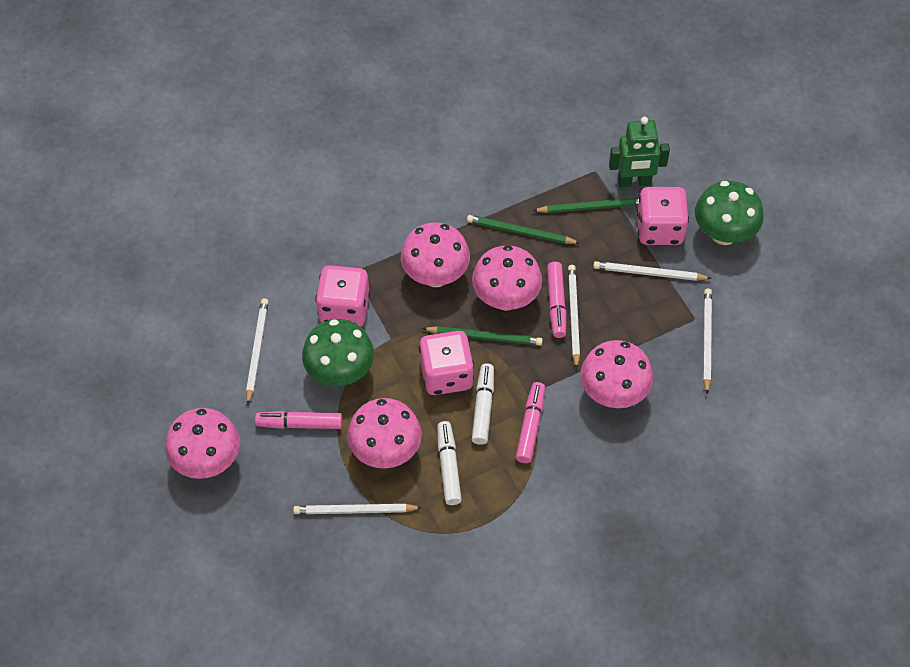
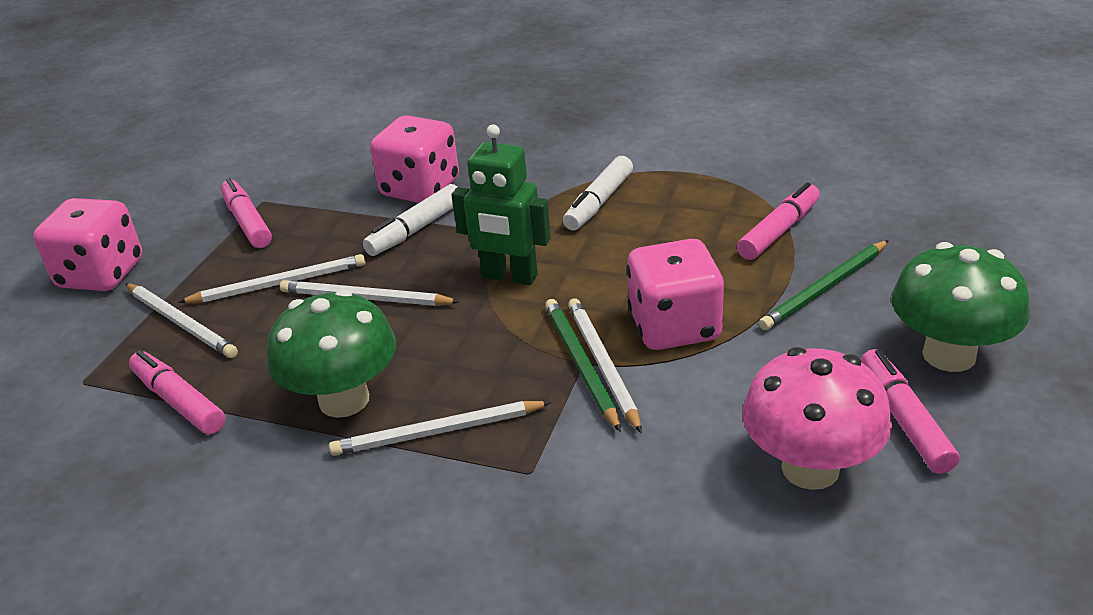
green pencil: 3 -> 2
pink marker: 3 -> 4
pink mushroom: 5 -> 1

